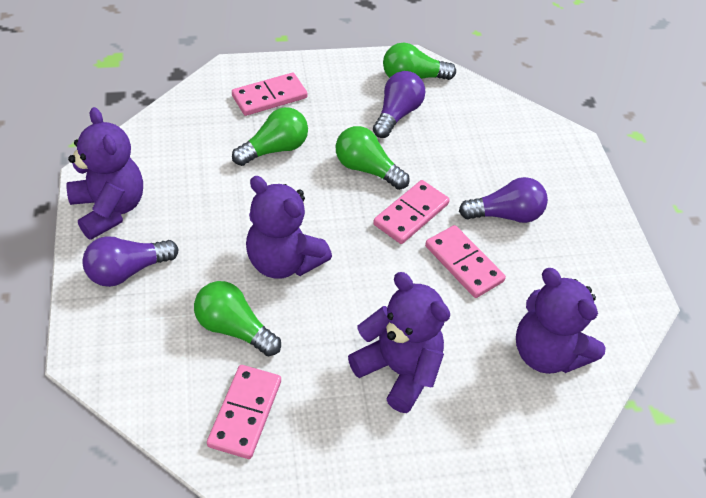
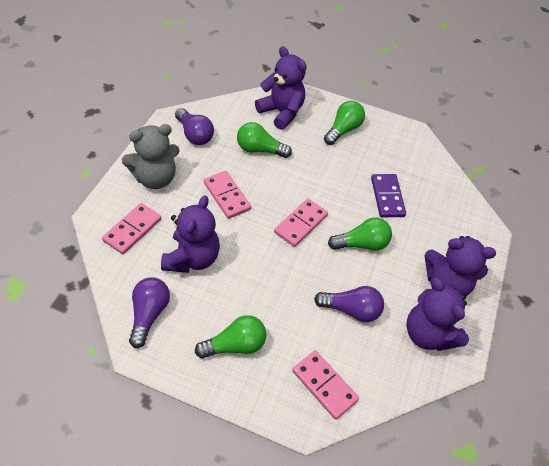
grey teddy bear: 0 -> 1
purple domino: 0 -> 1

